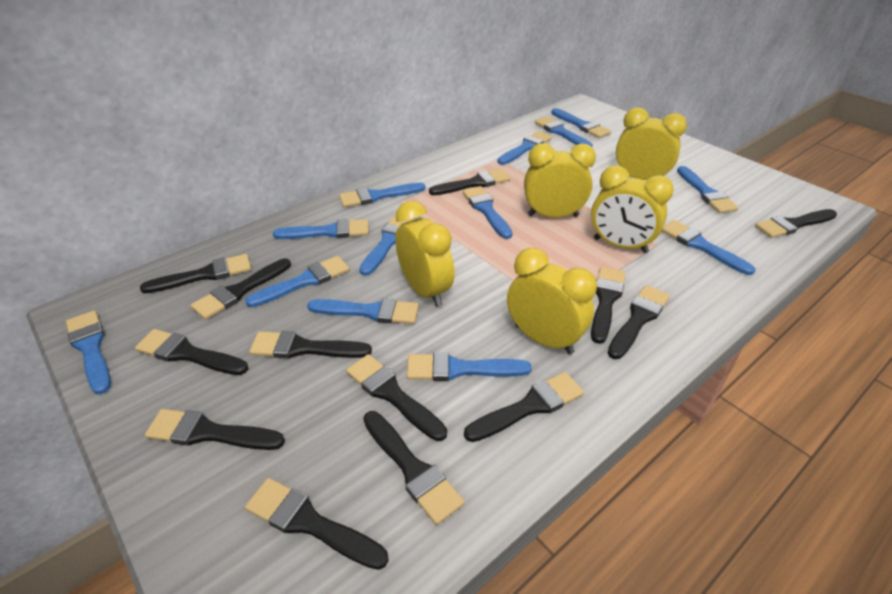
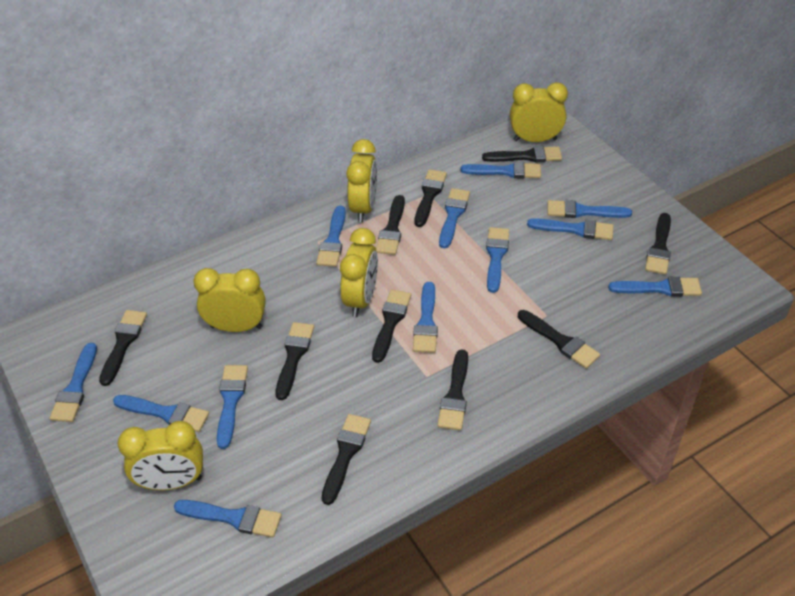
black brush: 13 -> 10
blue brush: 13 -> 12

